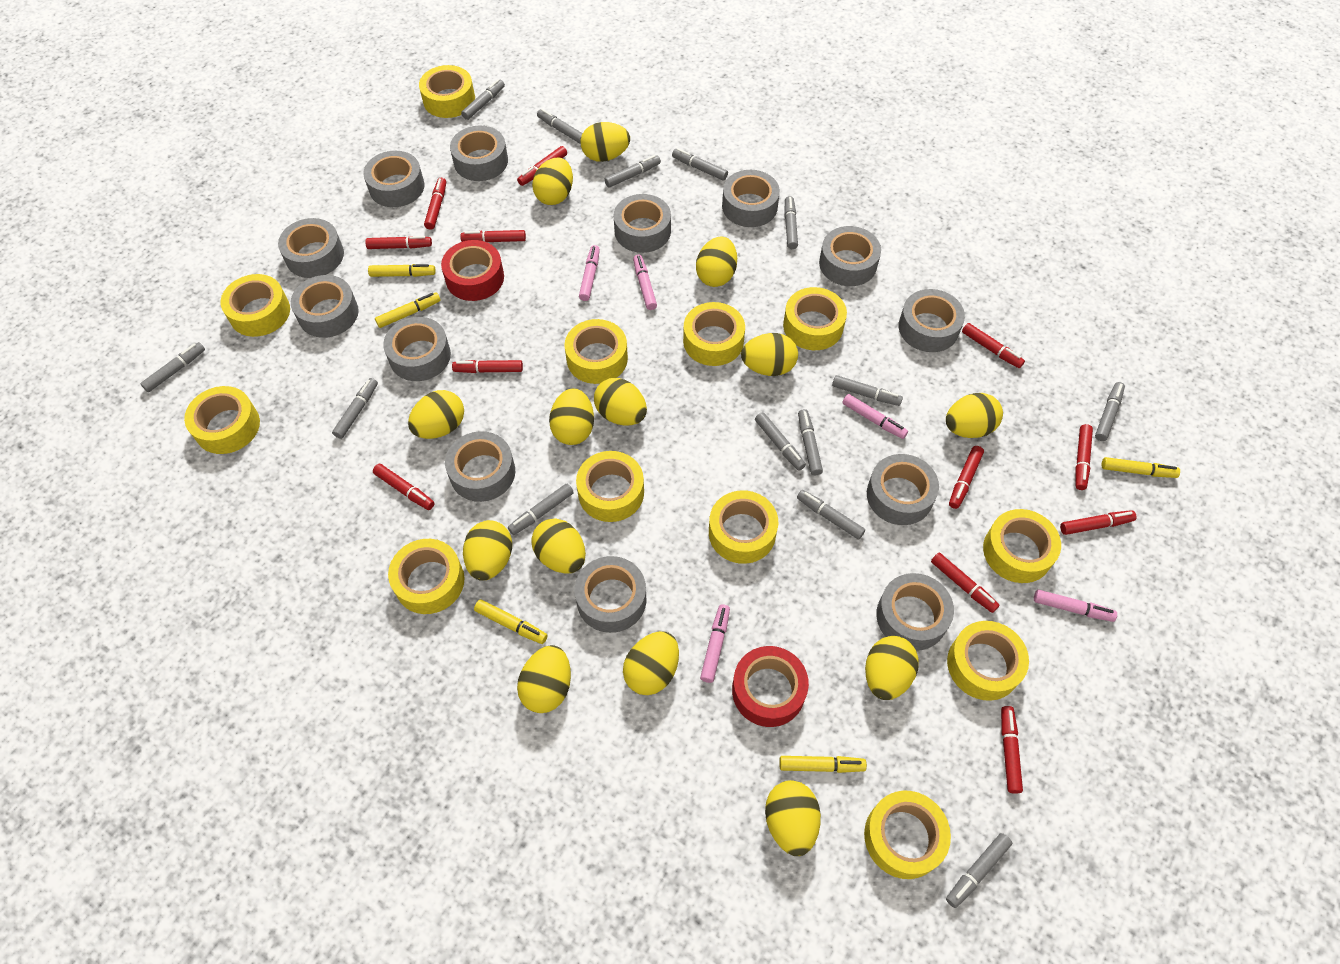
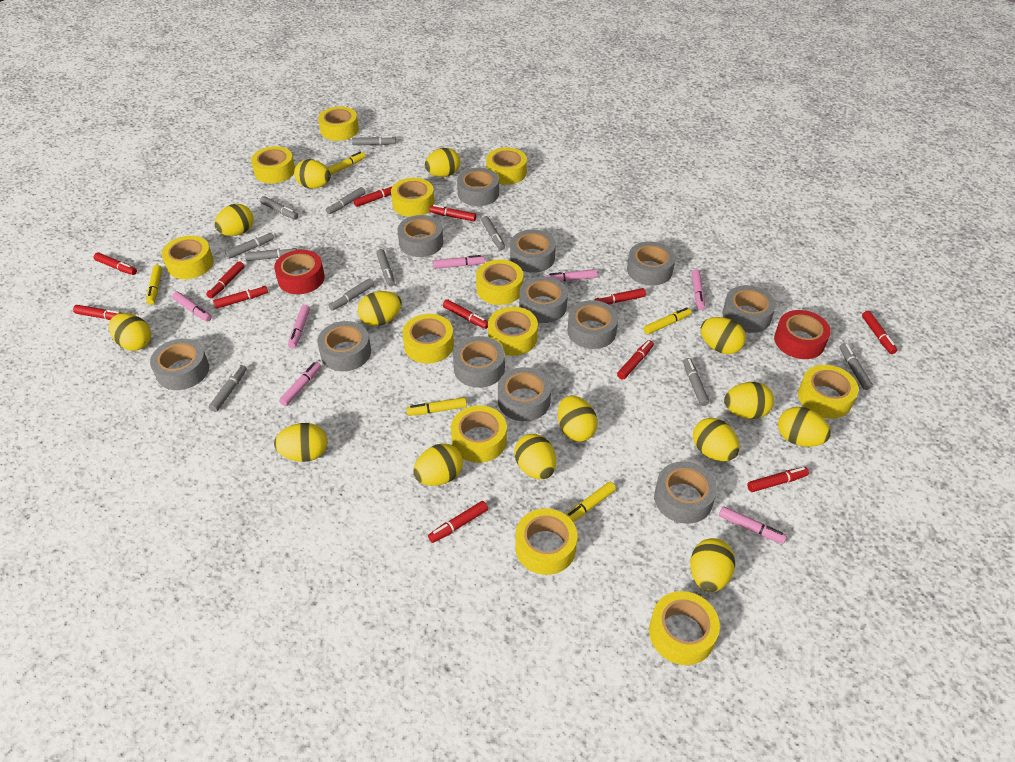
grey marker: 14 -> 11
grey tape: 13 -> 12
pink marker: 5 -> 7

